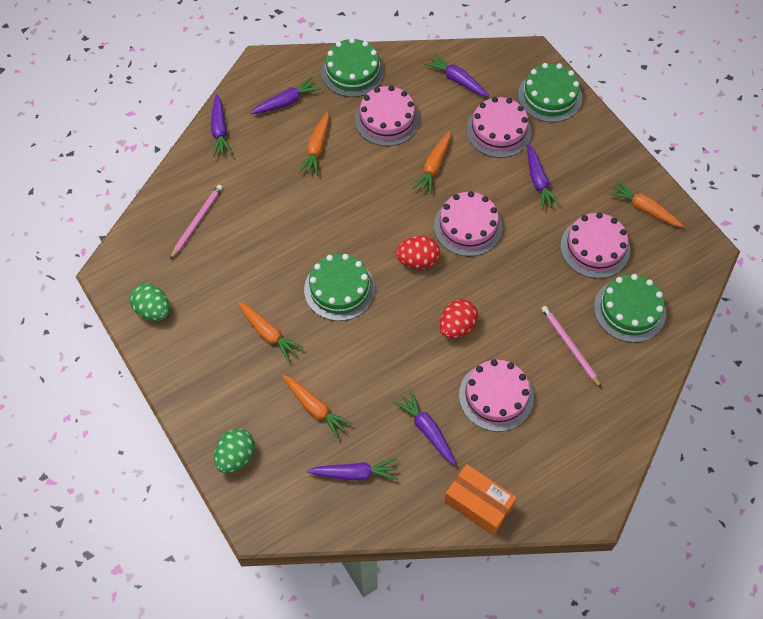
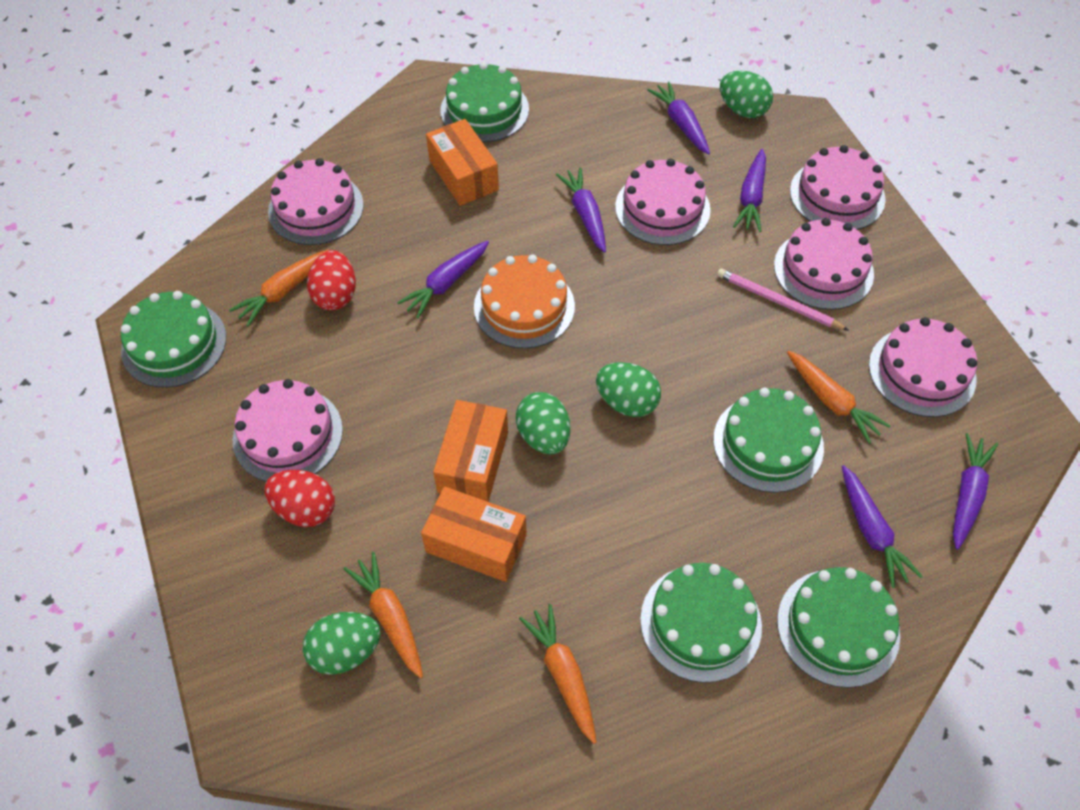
green cake: 4 -> 5
green egg: 2 -> 4
orange box: 1 -> 3
orange cake: 0 -> 1
orange carrot: 5 -> 4
pink cake: 5 -> 6
pink pencil: 2 -> 1

